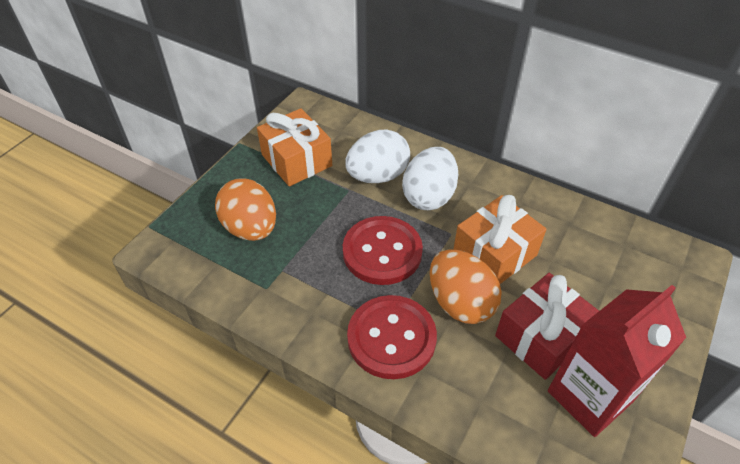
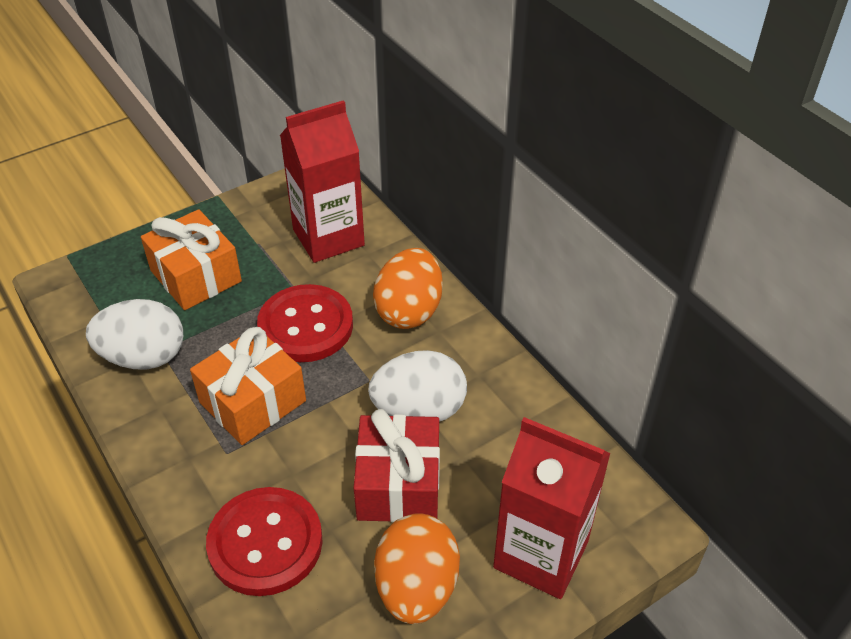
red carton: 1 -> 2

